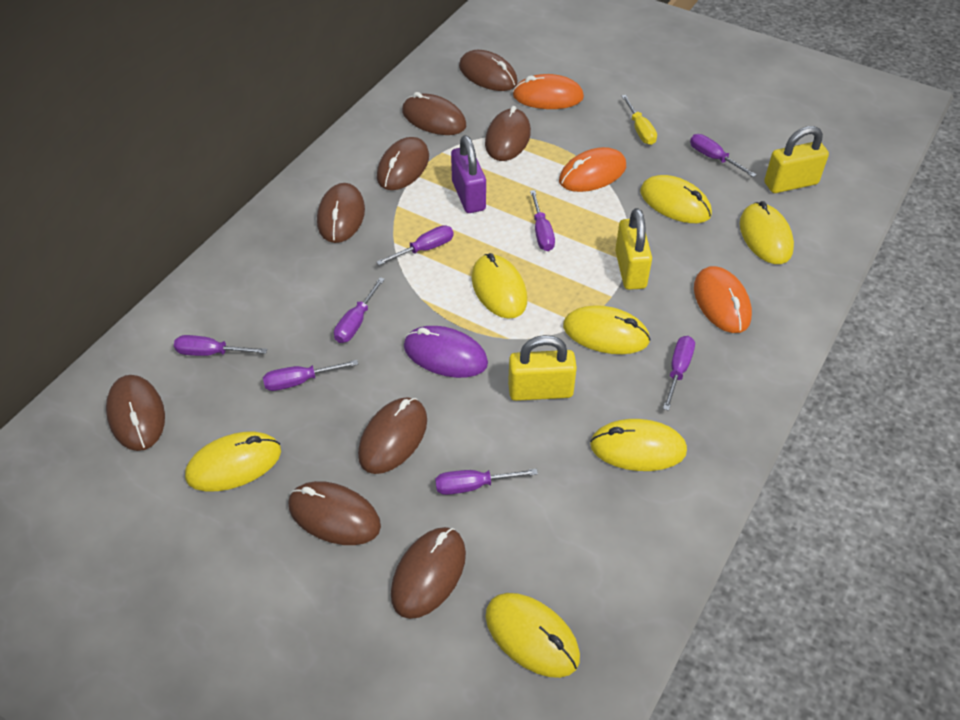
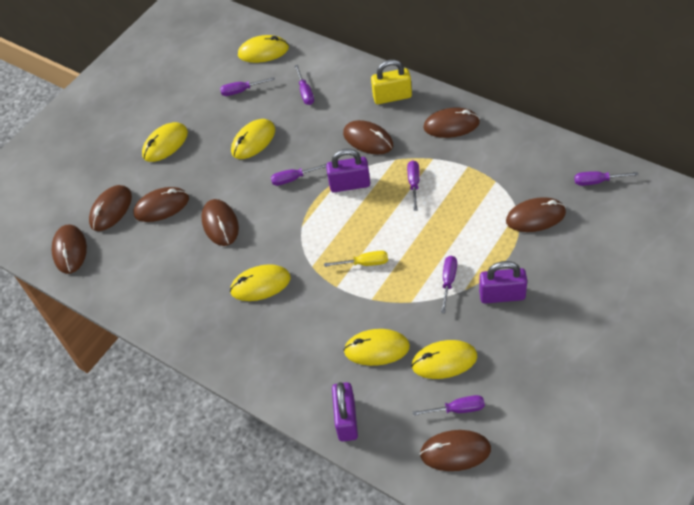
brown mouse: 9 -> 8
orange mouse: 3 -> 0
purple mouse: 1 -> 0
purple padlock: 1 -> 3
purple screwdriver: 8 -> 7
yellow mouse: 7 -> 6
yellow padlock: 3 -> 1

